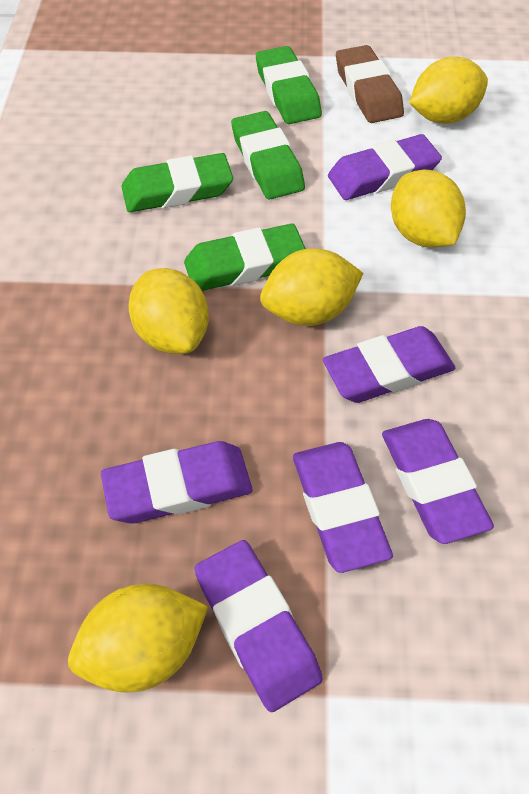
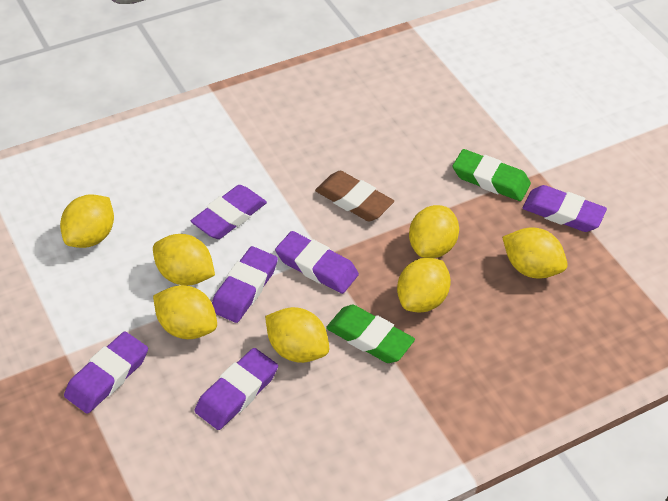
green eraser: 4 -> 2
yellow lemon: 5 -> 7

